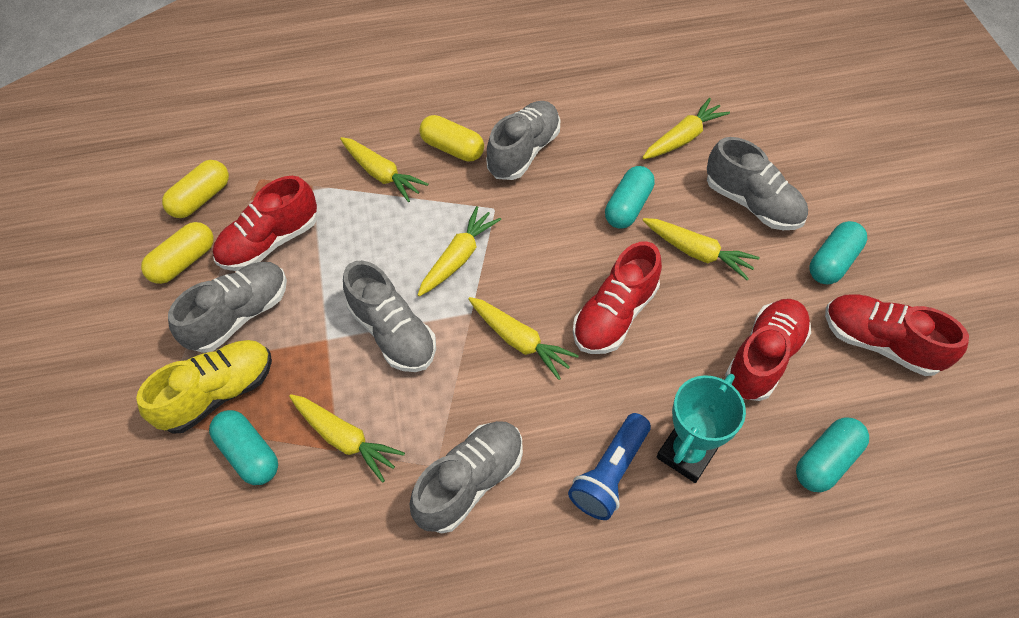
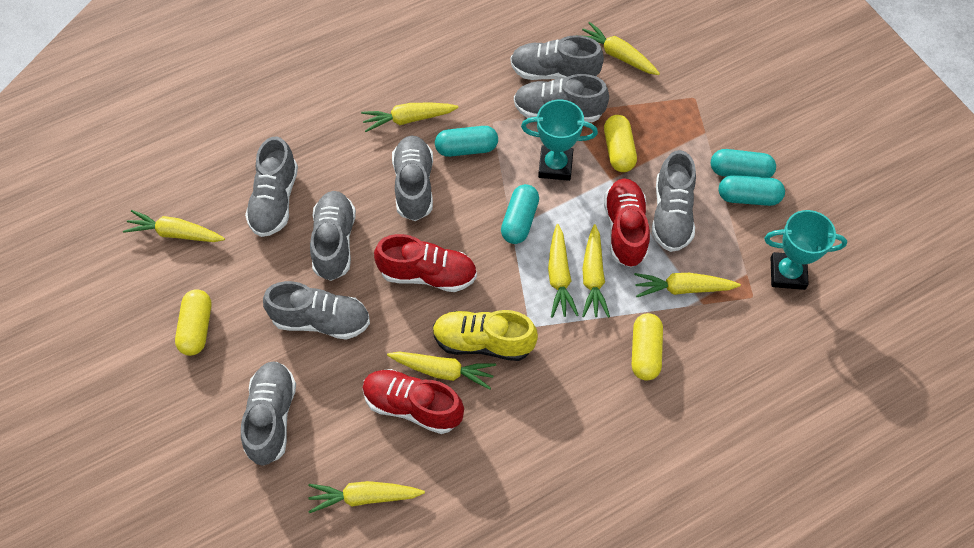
blue flashlight: 1 -> 0
grey shoe: 5 -> 8
red shoe: 4 -> 3
turquoise trophy: 1 -> 2
yellow carrot: 6 -> 8

